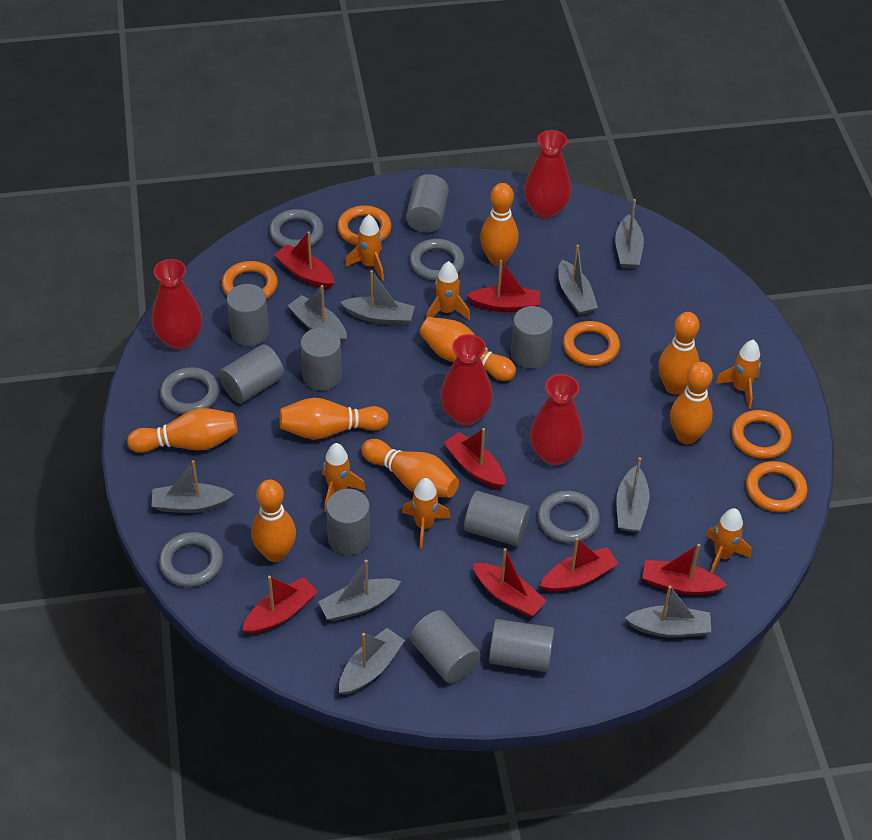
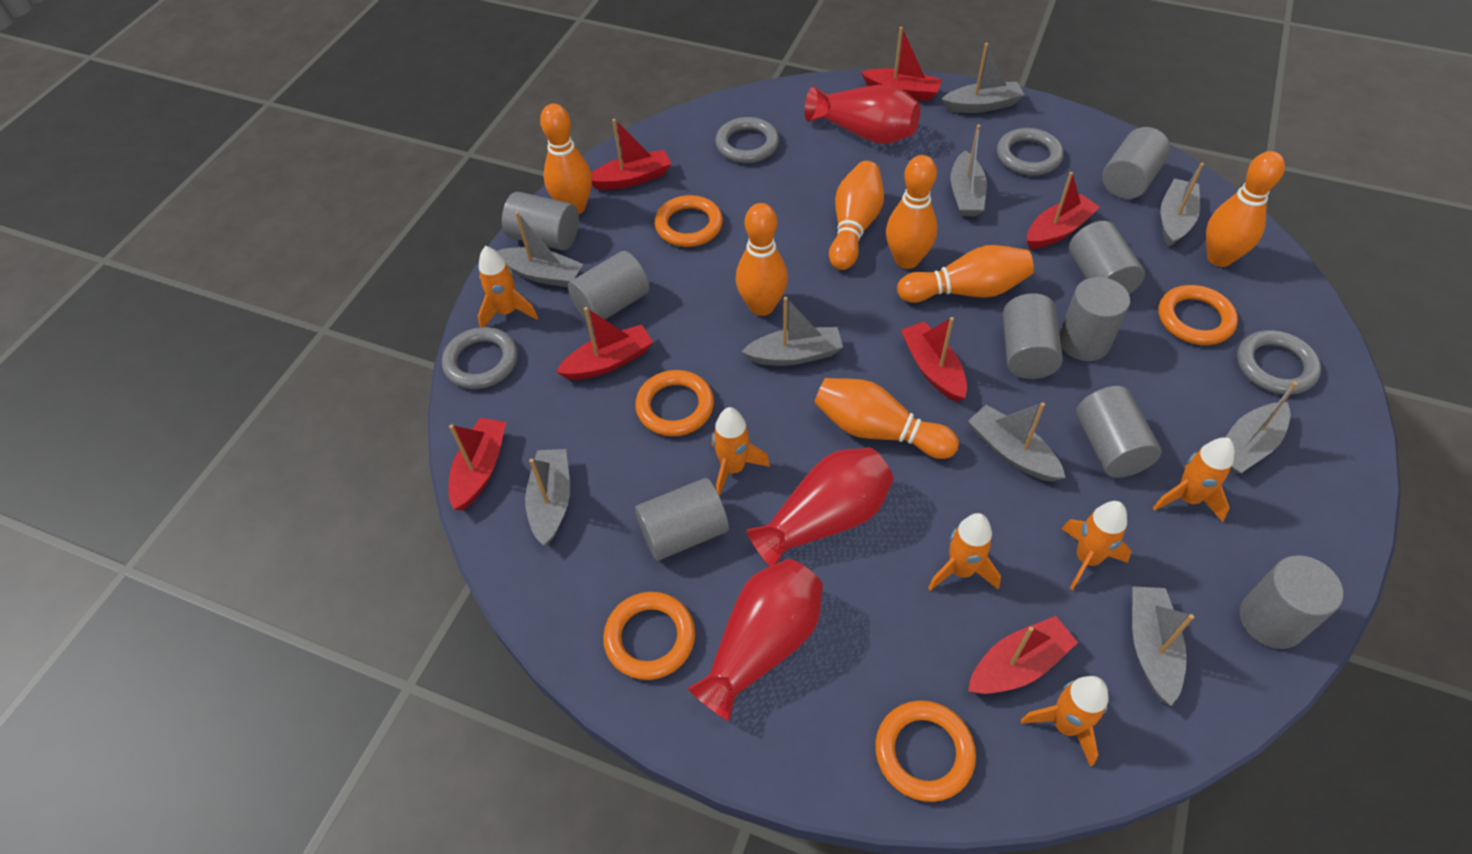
grey ring: 5 -> 4
orange bowling pin: 8 -> 7
red vase: 4 -> 3

